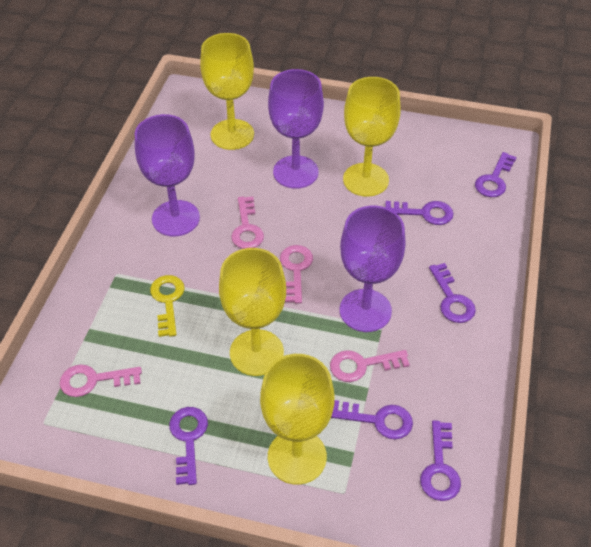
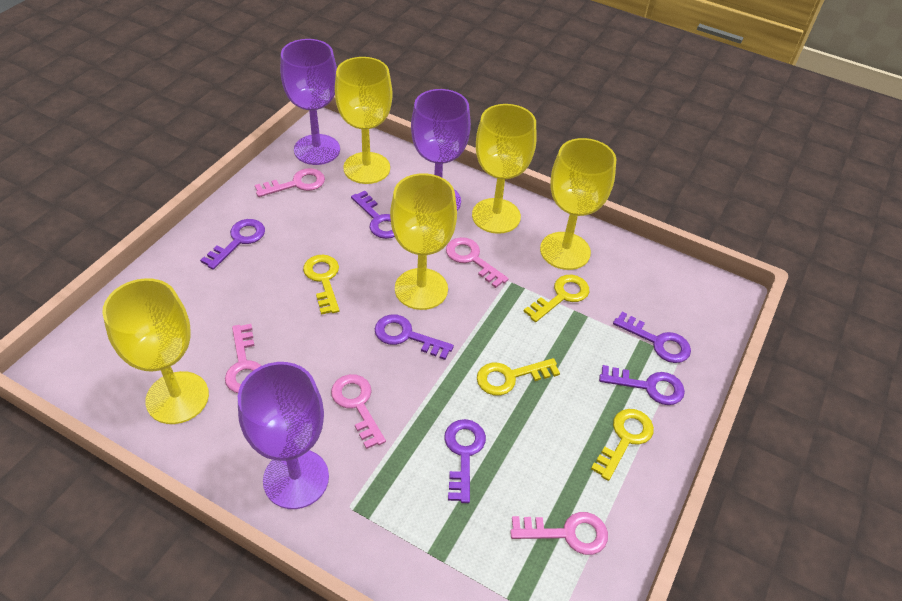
pink key: 4 -> 5
yellow goblet: 4 -> 5
yellow key: 1 -> 4

